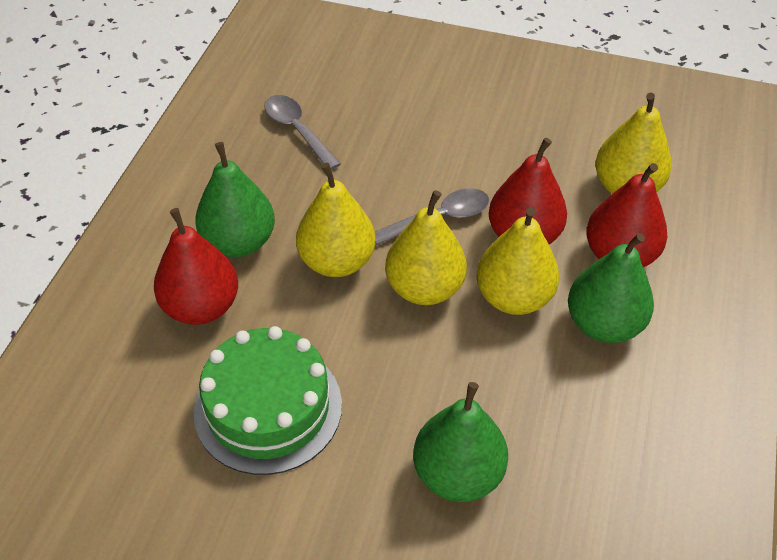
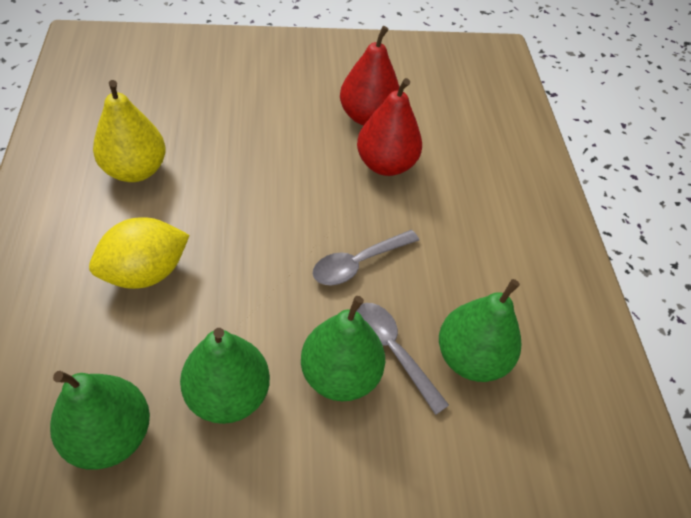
green cake: 1 -> 0
green pear: 3 -> 4
red pear: 3 -> 2
yellow lemon: 0 -> 1
yellow pear: 4 -> 1

